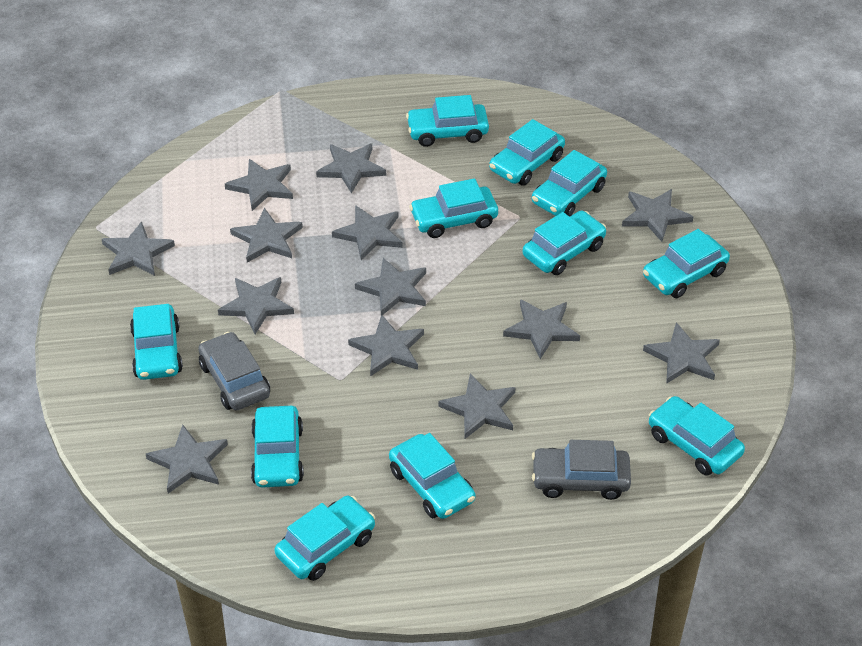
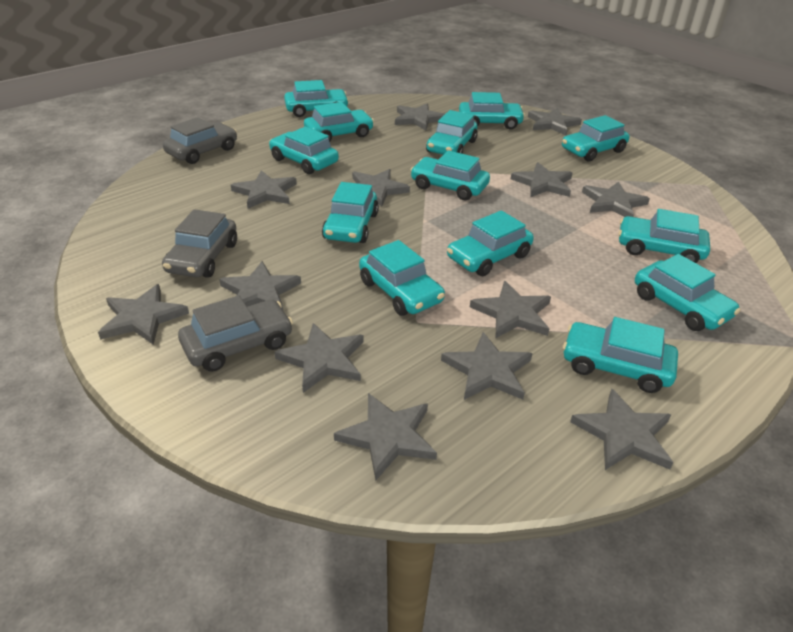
grey car: 2 -> 3
turquoise car: 11 -> 13

